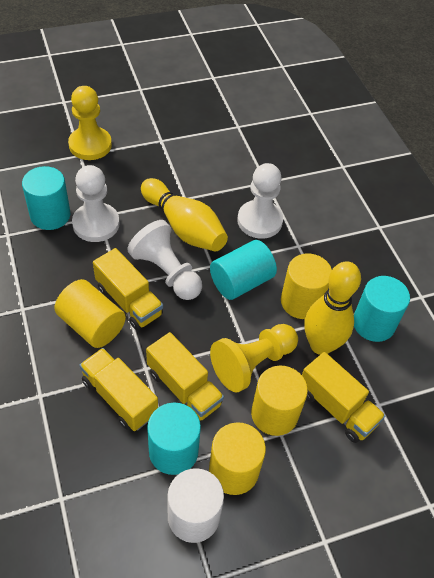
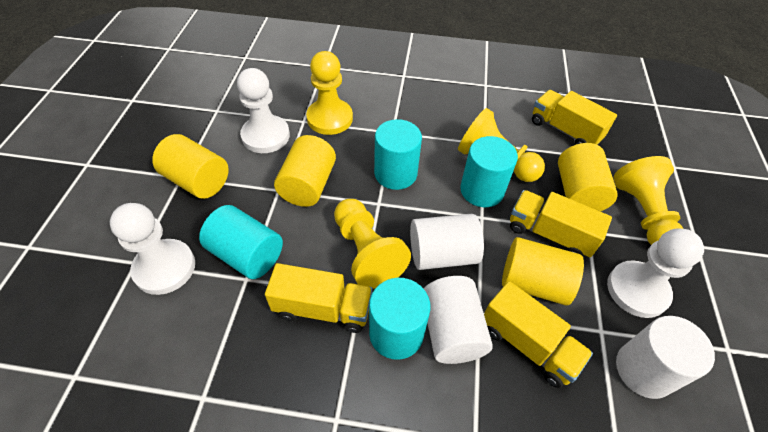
white cylinder: 1 -> 3
yellow bowling pin: 2 -> 0
yellow pawn: 2 -> 4

